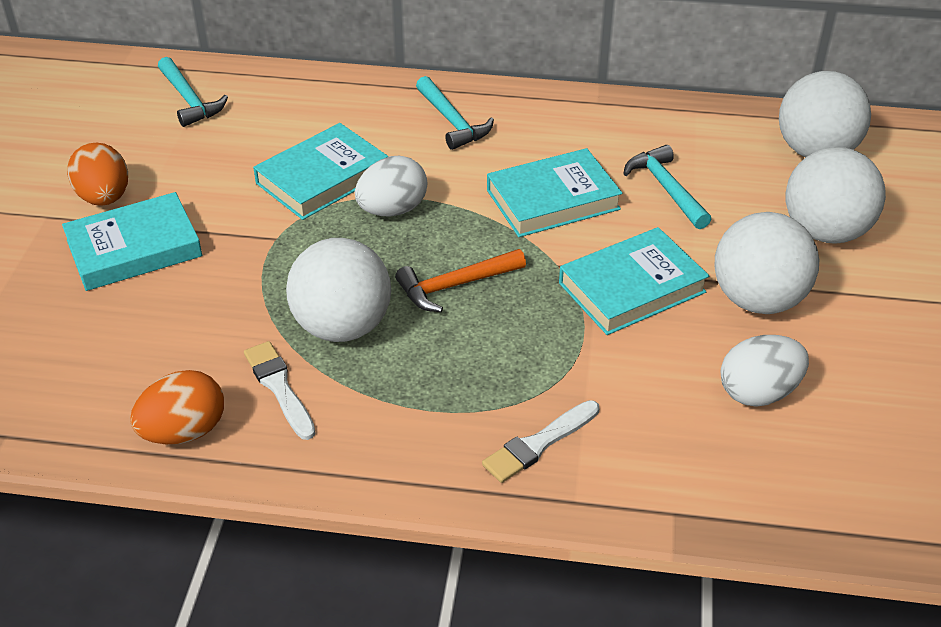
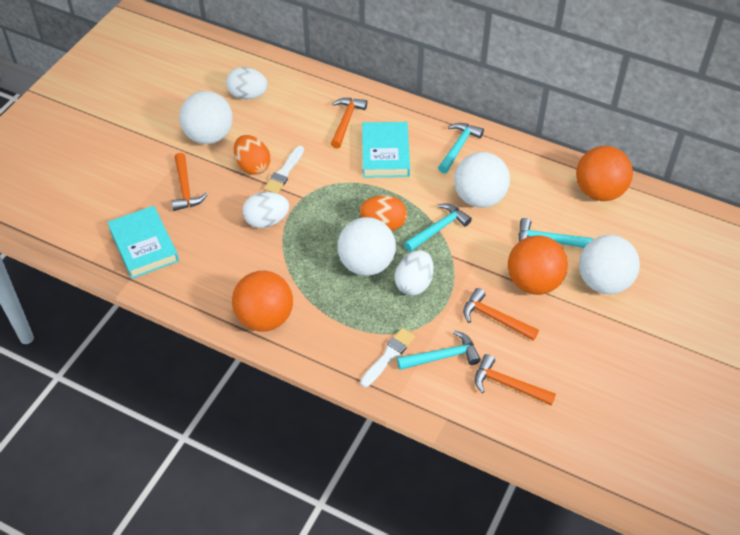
orange ball: 0 -> 3
orange hammer: 1 -> 4
turquoise book: 4 -> 2
turquoise hammer: 3 -> 4
white egg: 2 -> 3

